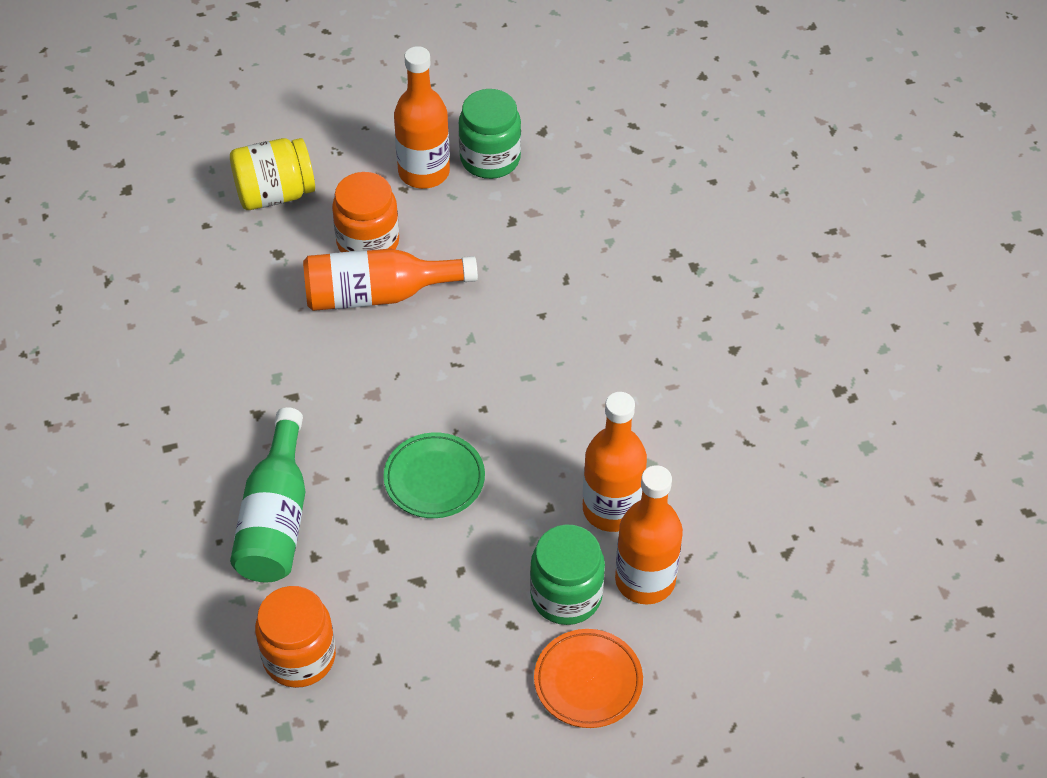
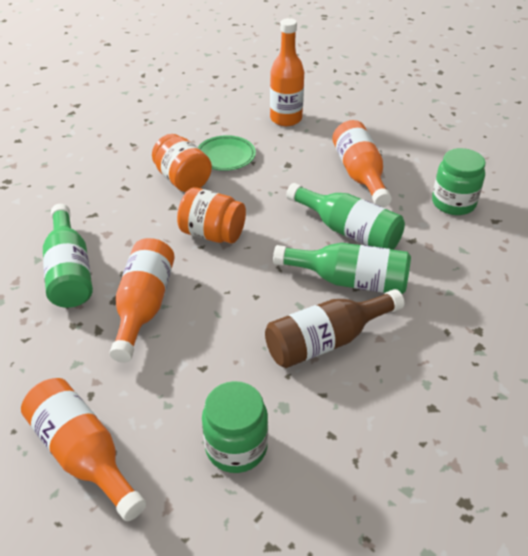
brown bottle: 0 -> 1
green bottle: 1 -> 3
orange plate: 1 -> 0
yellow jar: 1 -> 0

